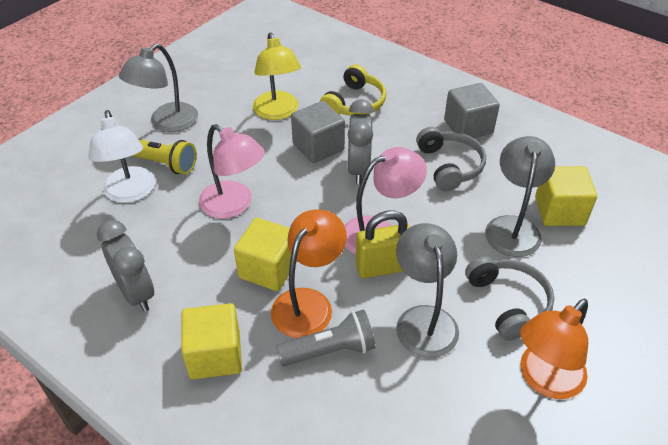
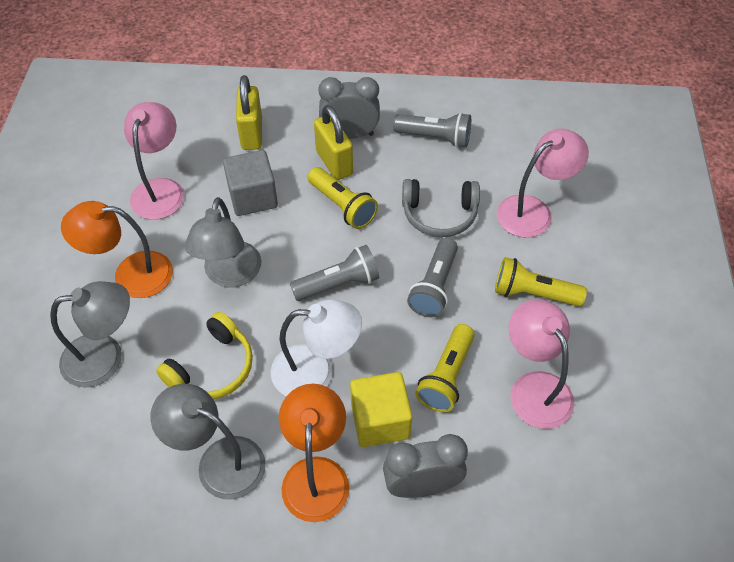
grey cube: 2 -> 1
grey flashlight: 1 -> 3
grey headphones: 2 -> 1
pink lamp: 2 -> 3
yellow cube: 3 -> 1
yellow flashlight: 1 -> 3
yellow lamp: 1 -> 0
yellow padlock: 1 -> 2

